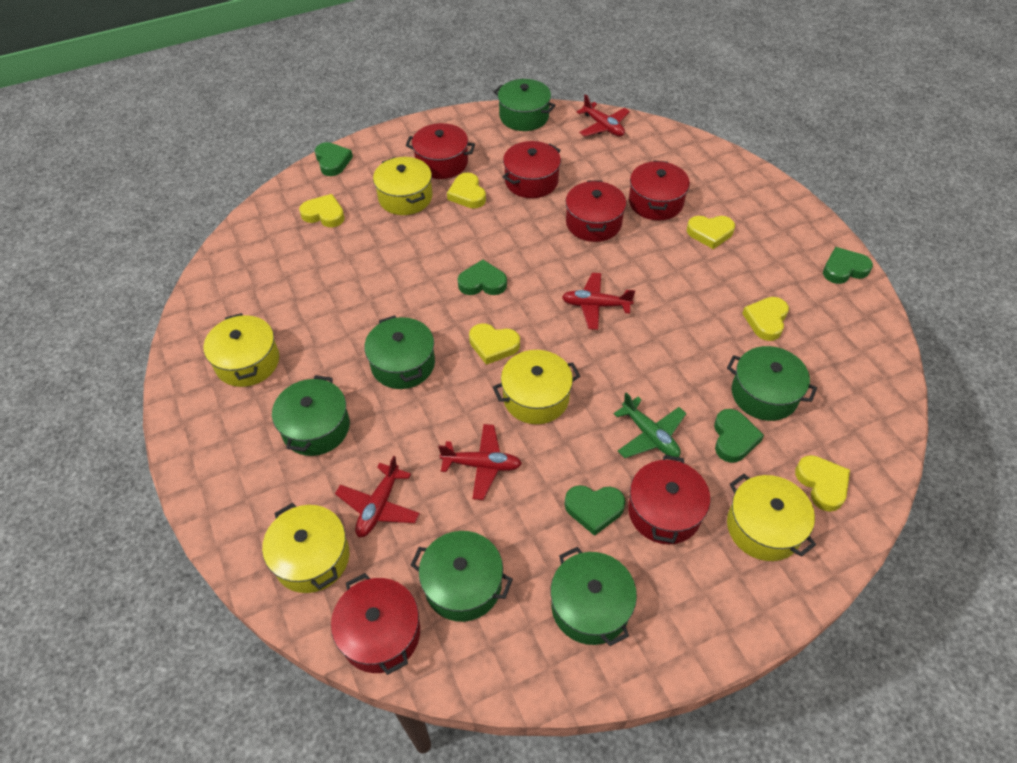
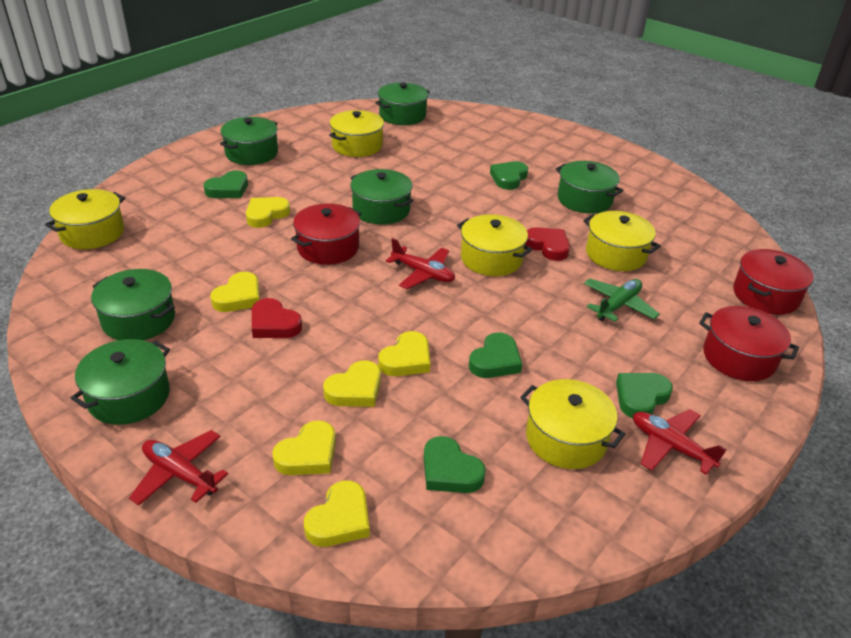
red heart: 0 -> 2
red plane: 4 -> 3
red pot: 6 -> 3

